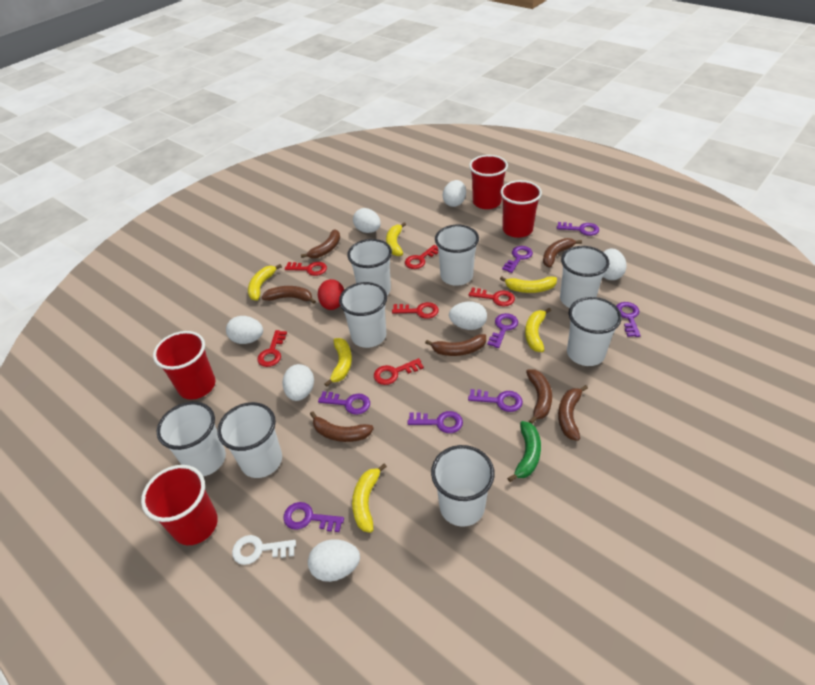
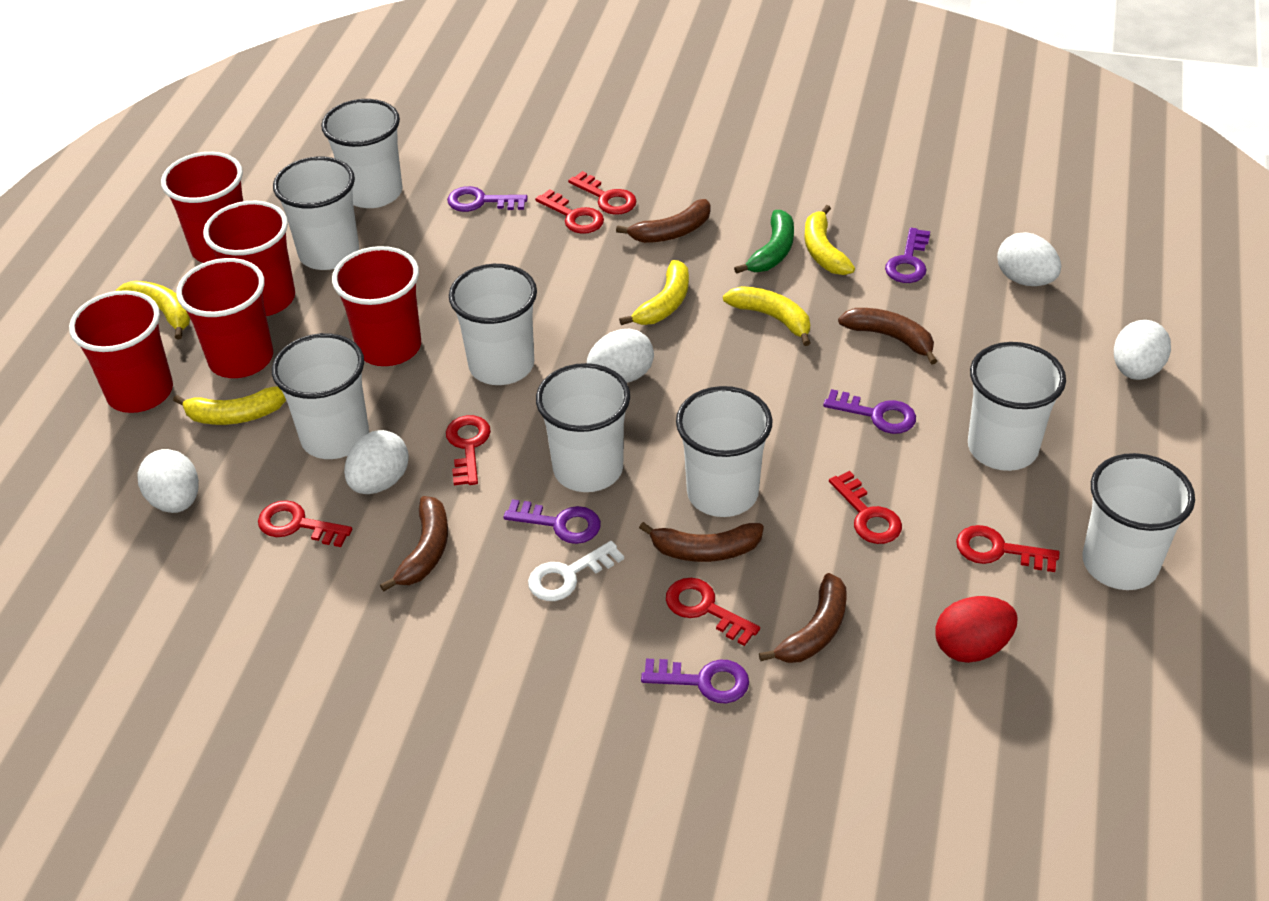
brown banana: 7 -> 5
purple key: 8 -> 5
red cup: 4 -> 5
red key: 6 -> 7
white egg: 7 -> 5
yellow banana: 6 -> 5

